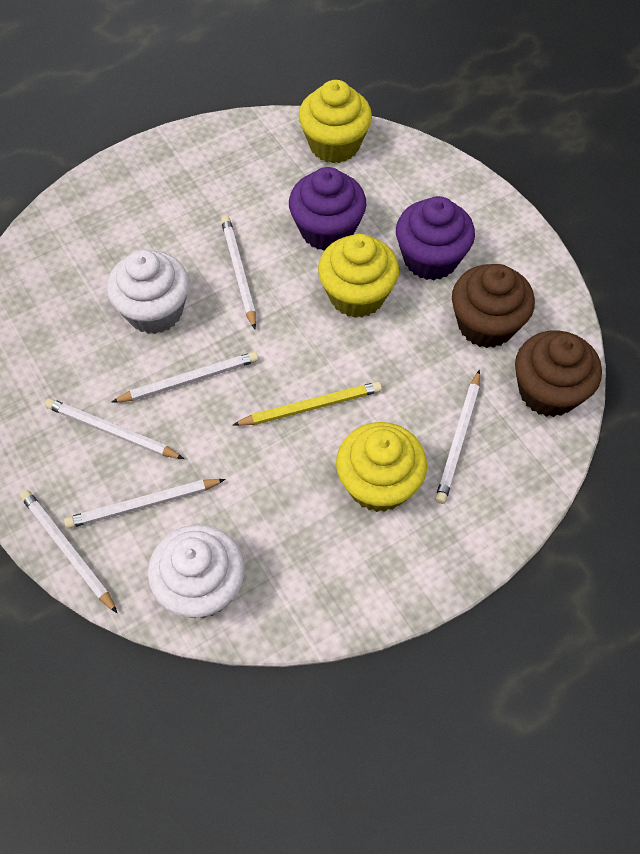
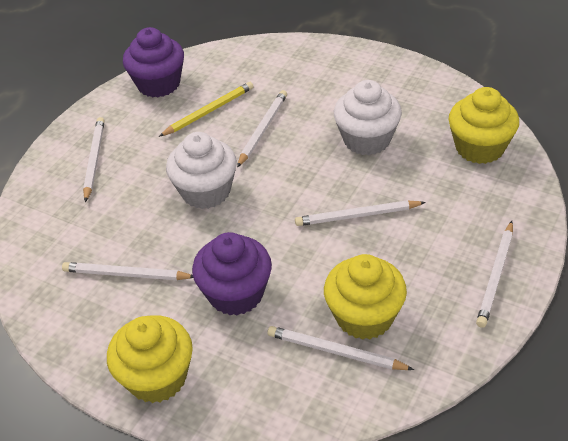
brown cupcake: 2 -> 0

